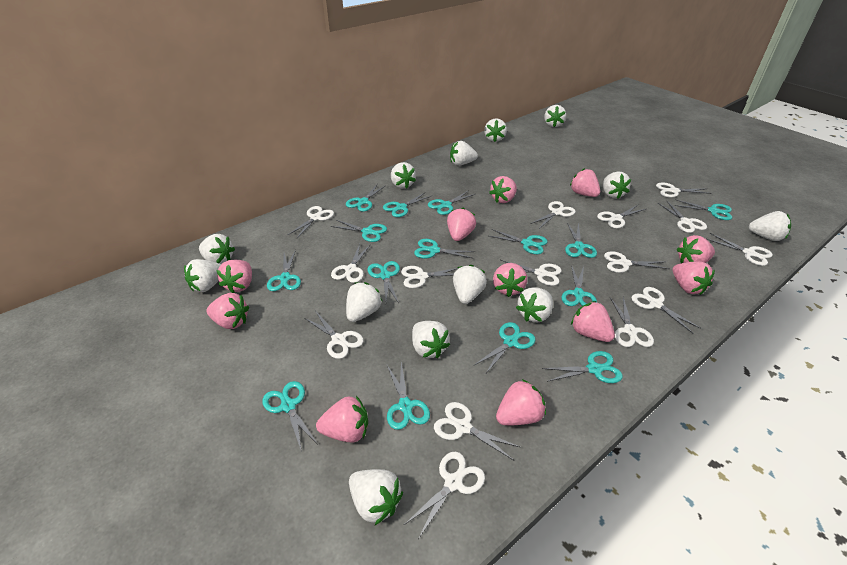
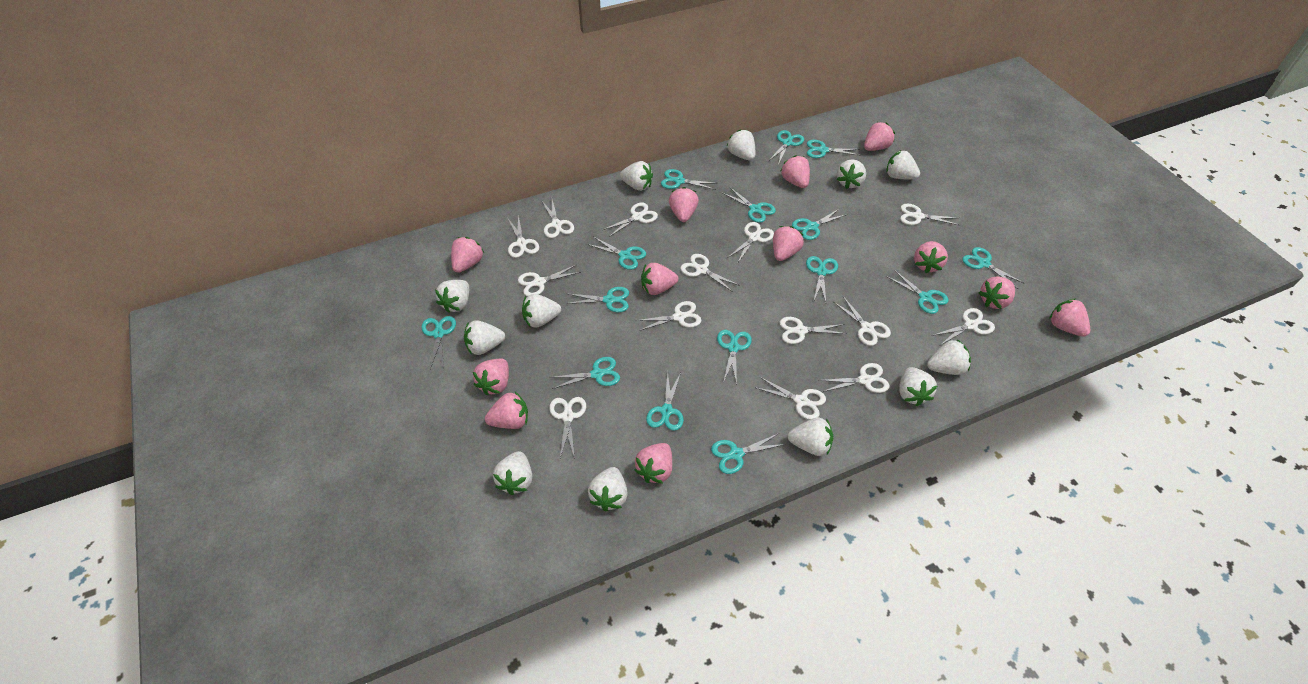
pink strawberry: 11 -> 12
white scissors: 15 -> 14
white strawberry: 13 -> 12

